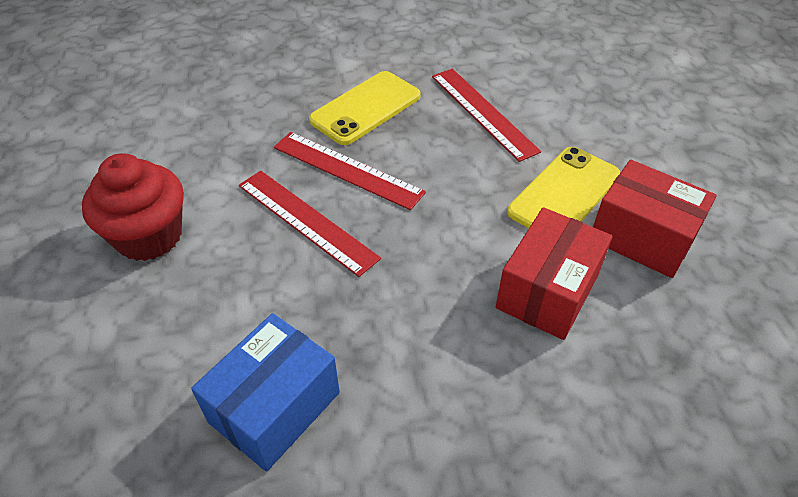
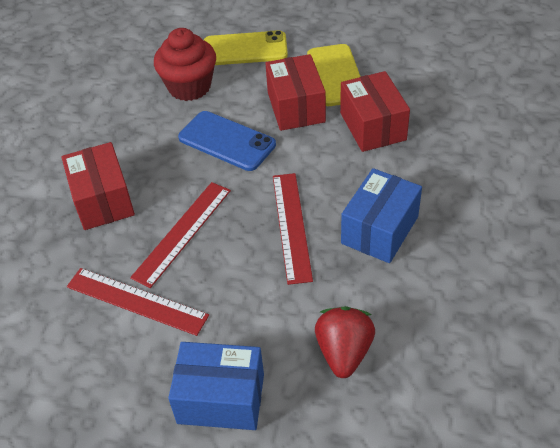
blue box: 1 -> 2
blue phone: 0 -> 1
red box: 2 -> 3
red strawberry: 0 -> 1

